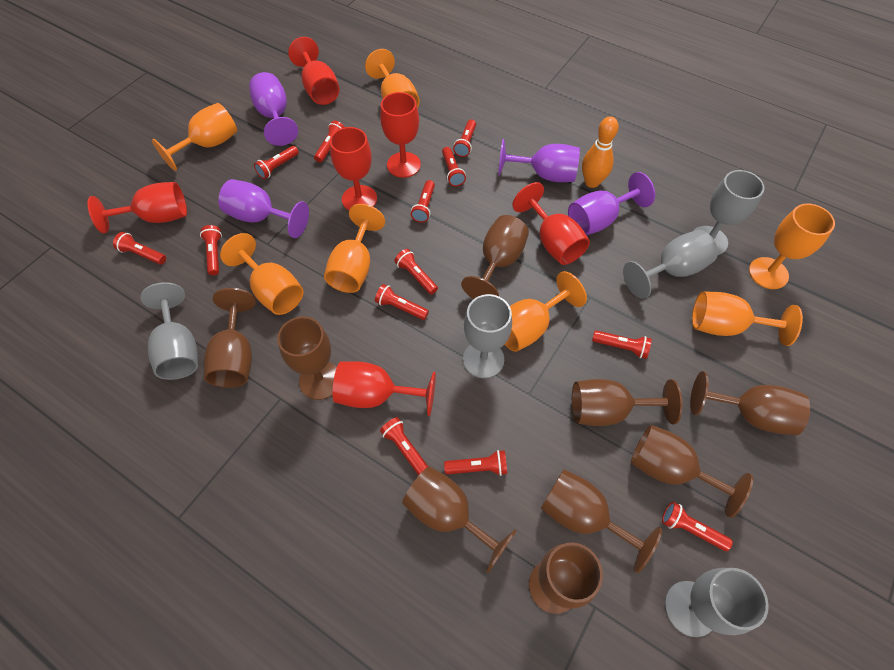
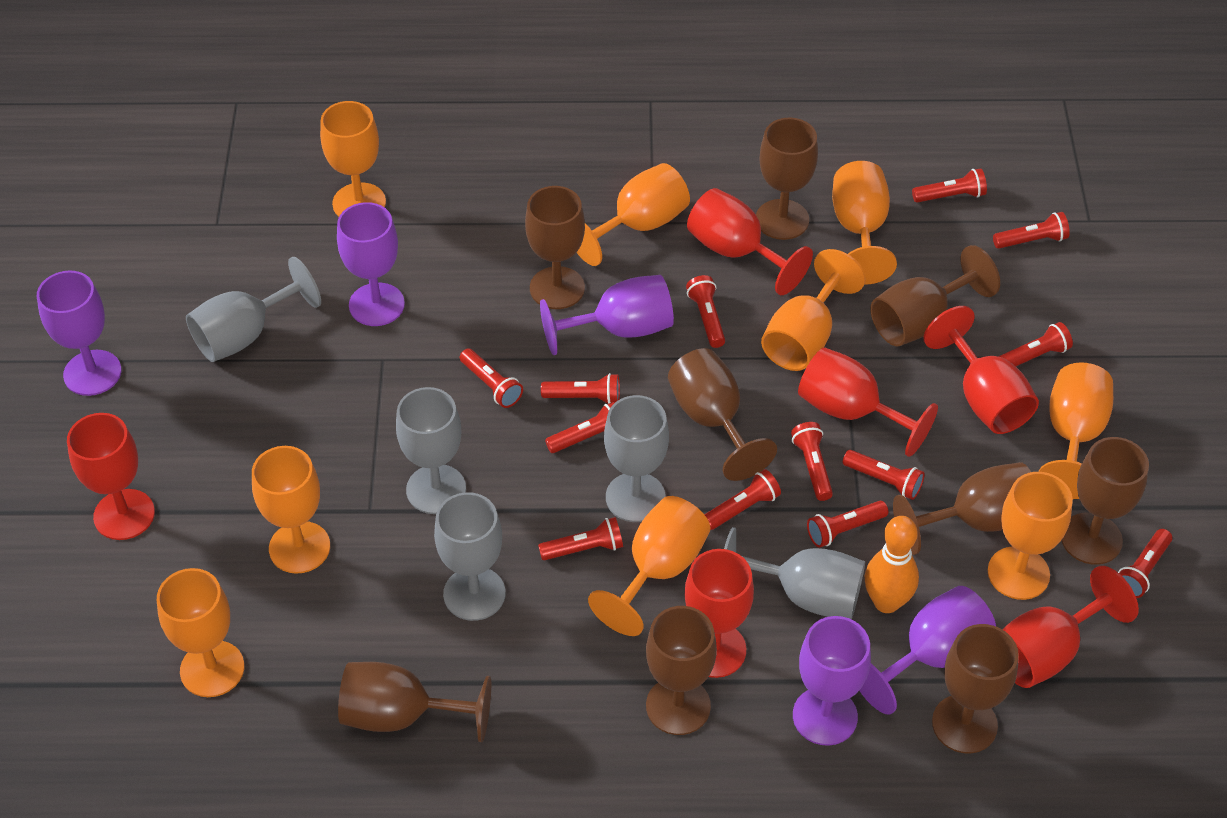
orange goblet: 7 -> 9
purple goblet: 4 -> 5

